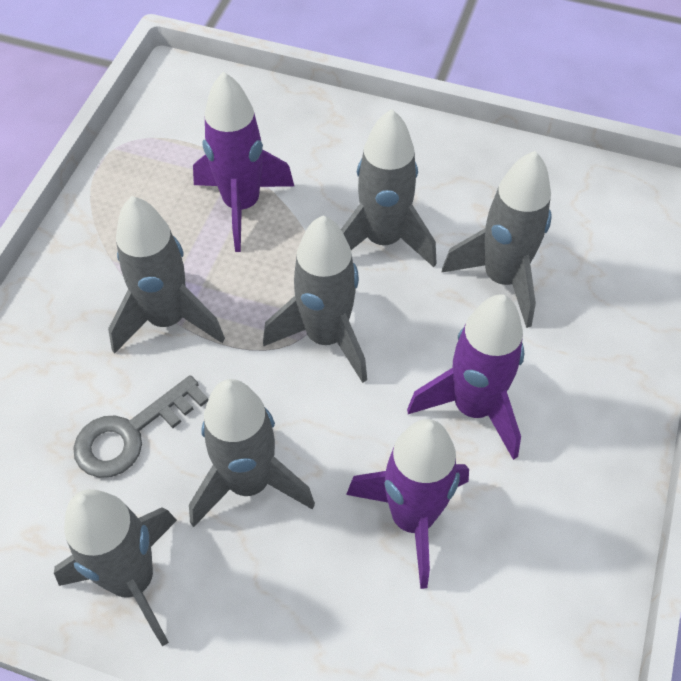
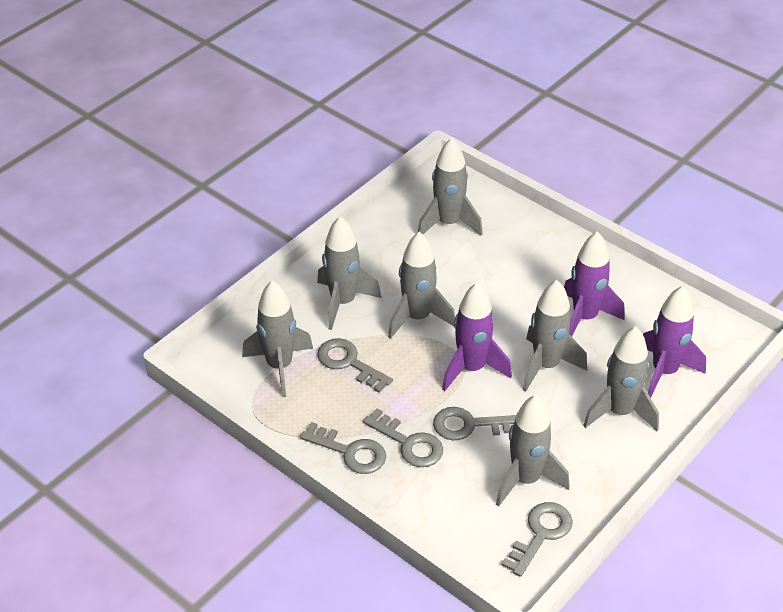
grey key: 1 -> 5
grey rocket: 6 -> 7

